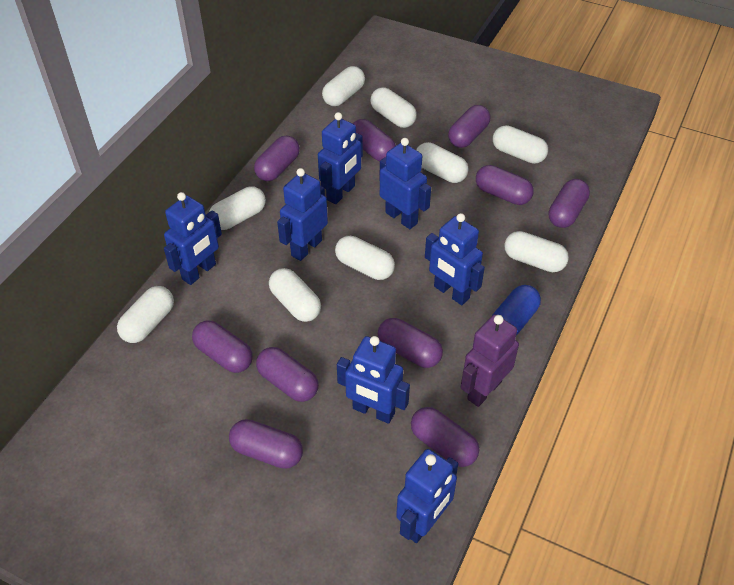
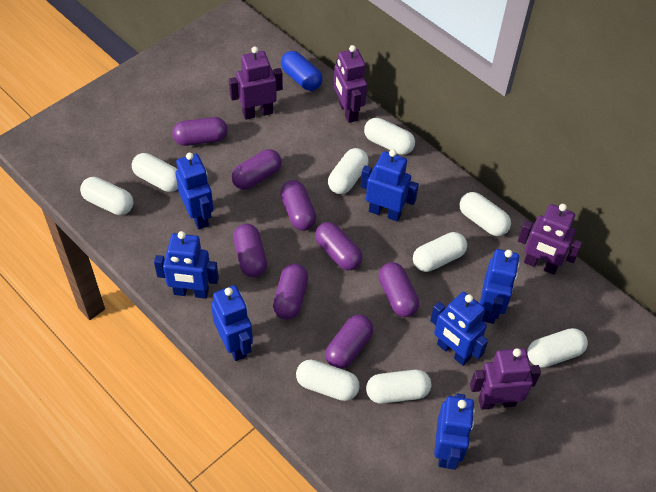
purple capsule: 10 -> 8
purple robot: 1 -> 4

